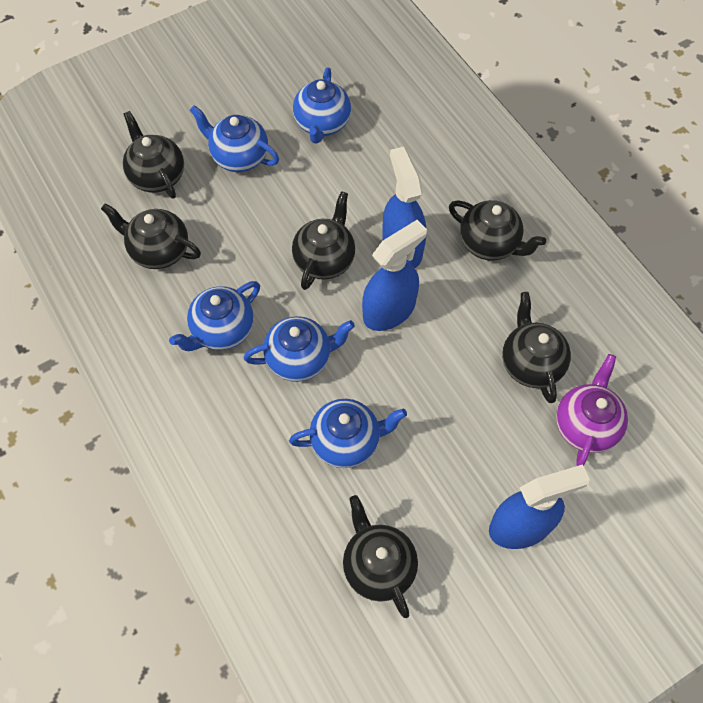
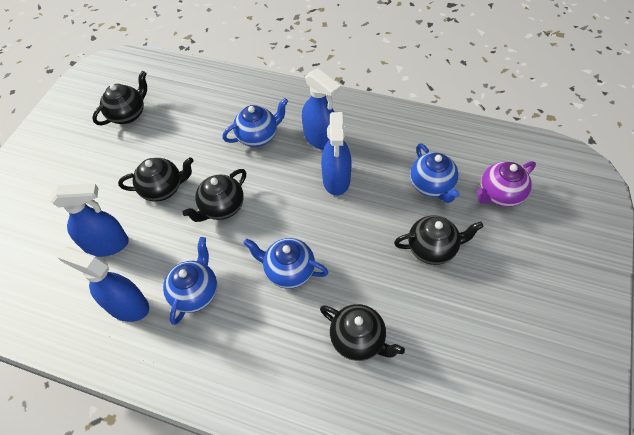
black teapot: 6 -> 5
blue spray bottle: 3 -> 4
blue teapot: 5 -> 4

